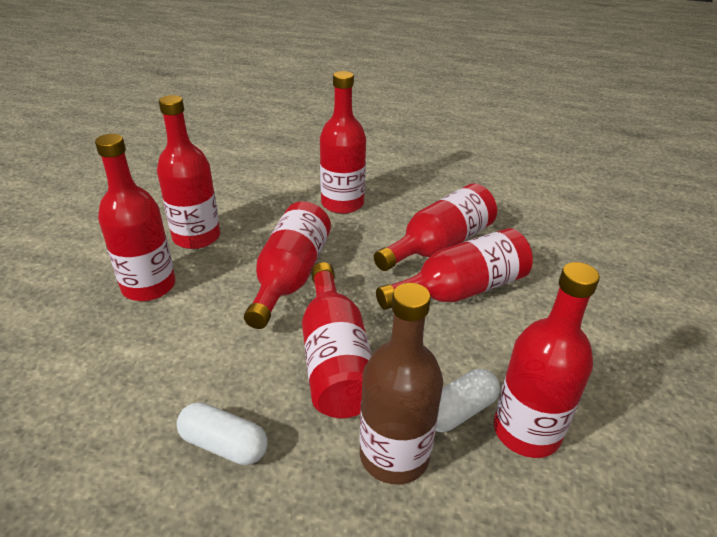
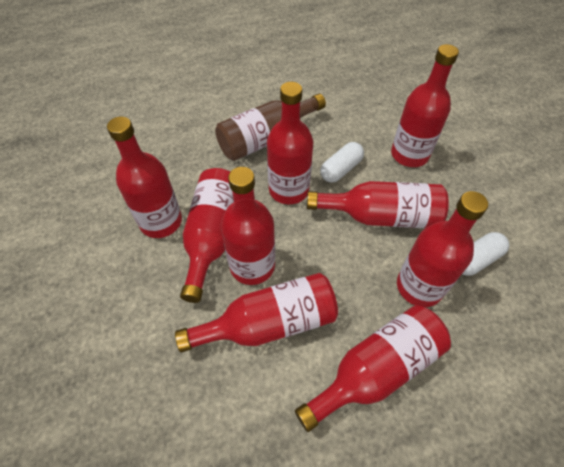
red bottle: 8 -> 9

